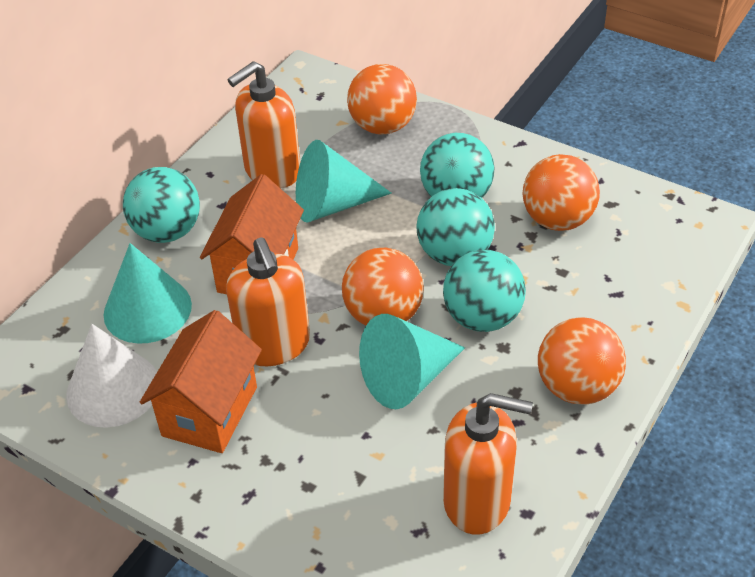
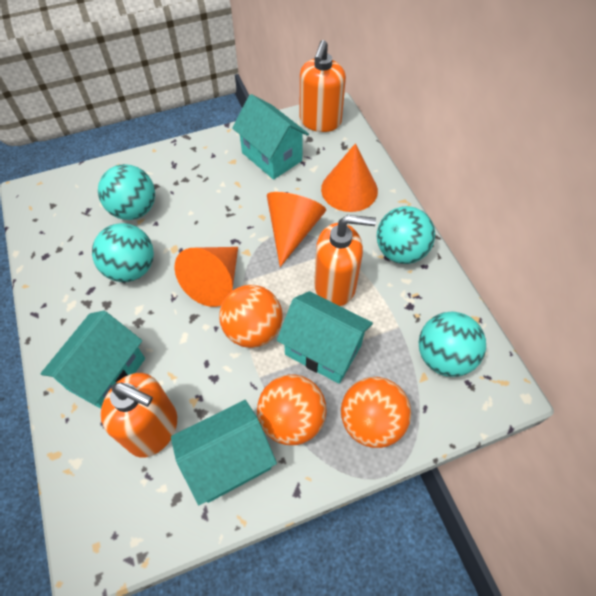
orange ball: 4 -> 3
orange cone: 0 -> 3
orange house: 2 -> 0
turquoise cone: 3 -> 0
turquoise house: 0 -> 4
white cone: 1 -> 0

